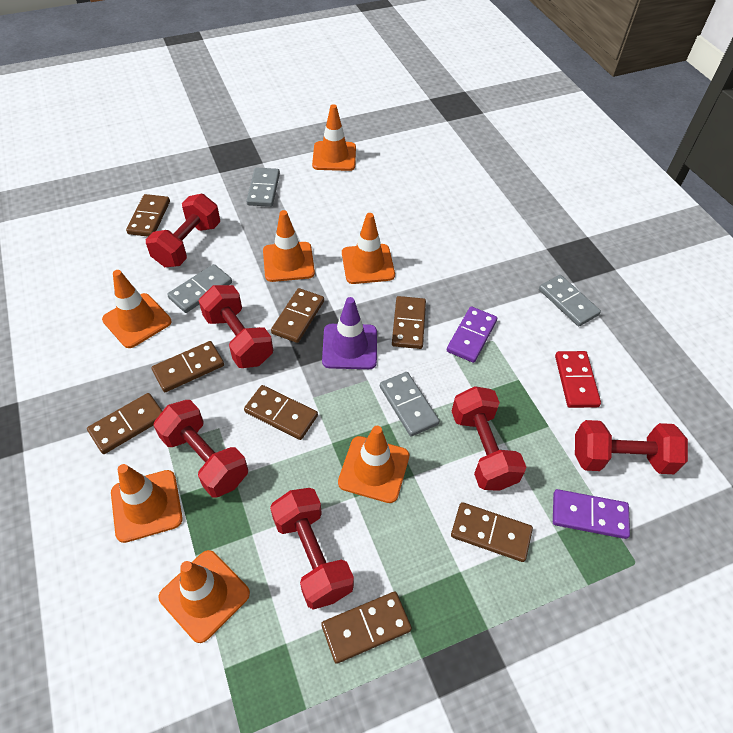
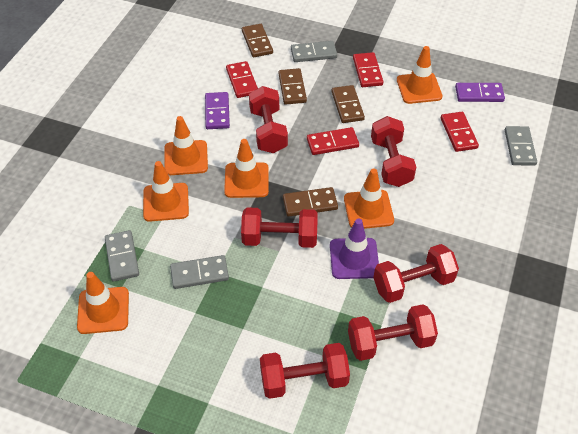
brown domino: 8 -> 4
orange traffic cone: 7 -> 6
red domino: 1 -> 4

